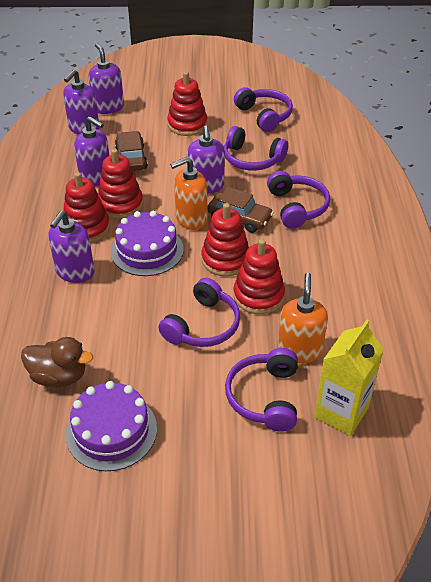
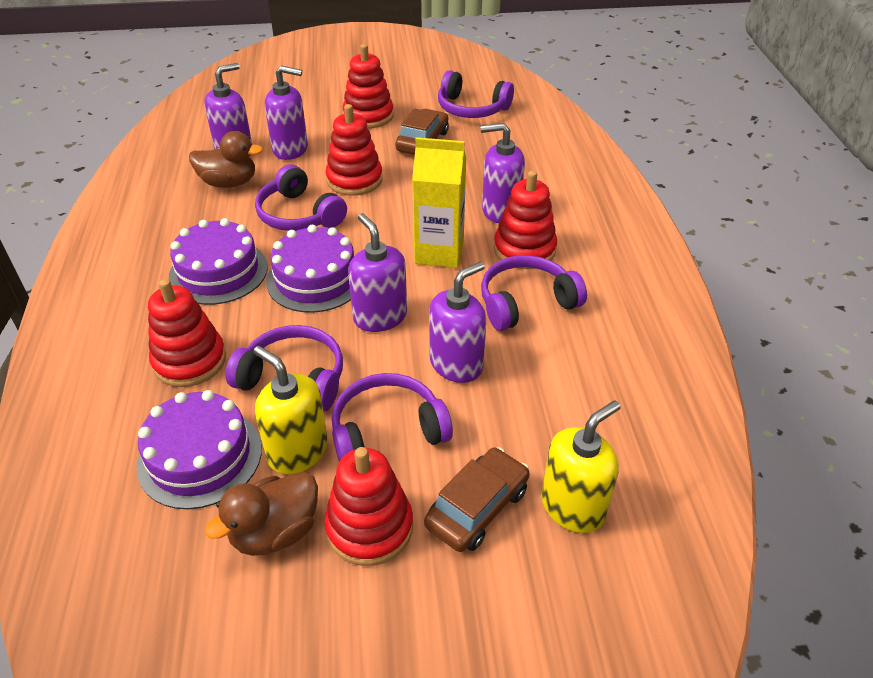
brown duck: 1 -> 2
orange soap dispenser: 2 -> 0
purple cake: 2 -> 3
yellow soap dispenser: 0 -> 2

